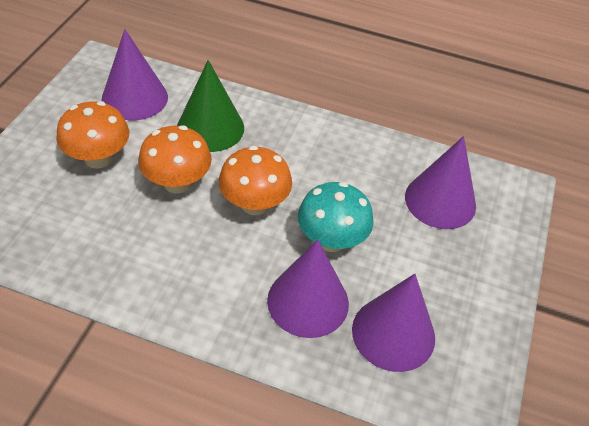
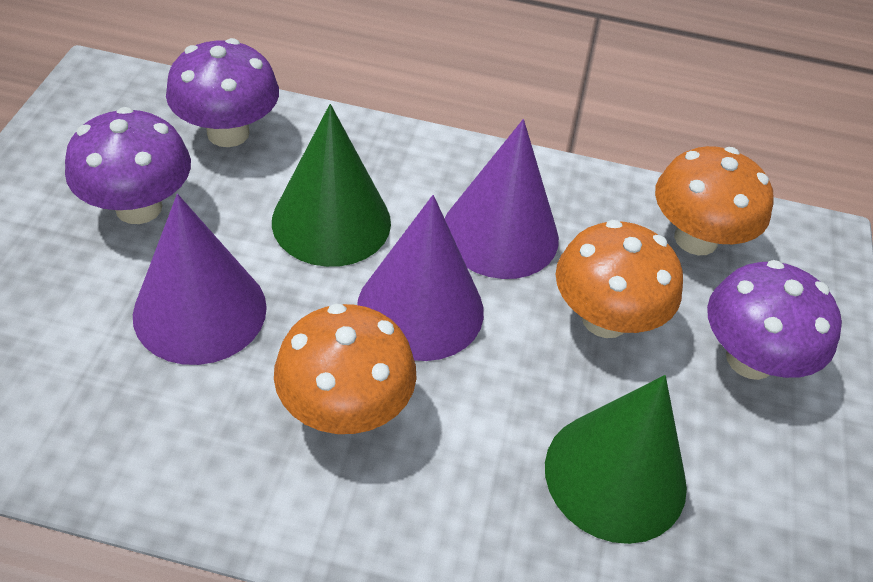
green cone: 1 -> 2
purple cone: 4 -> 3
purple mushroom: 0 -> 3
turquoise mushroom: 1 -> 0

